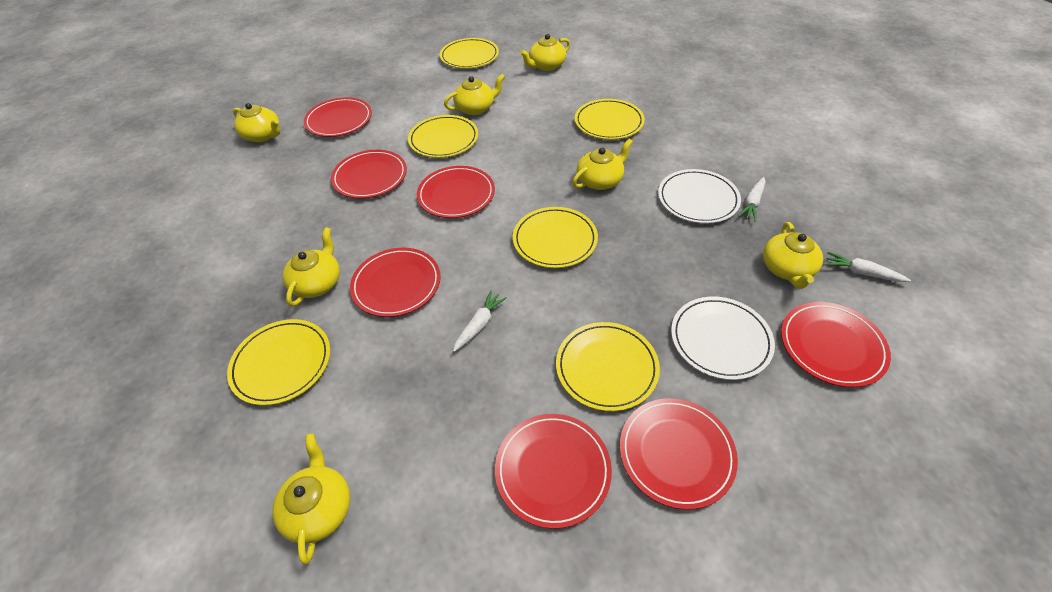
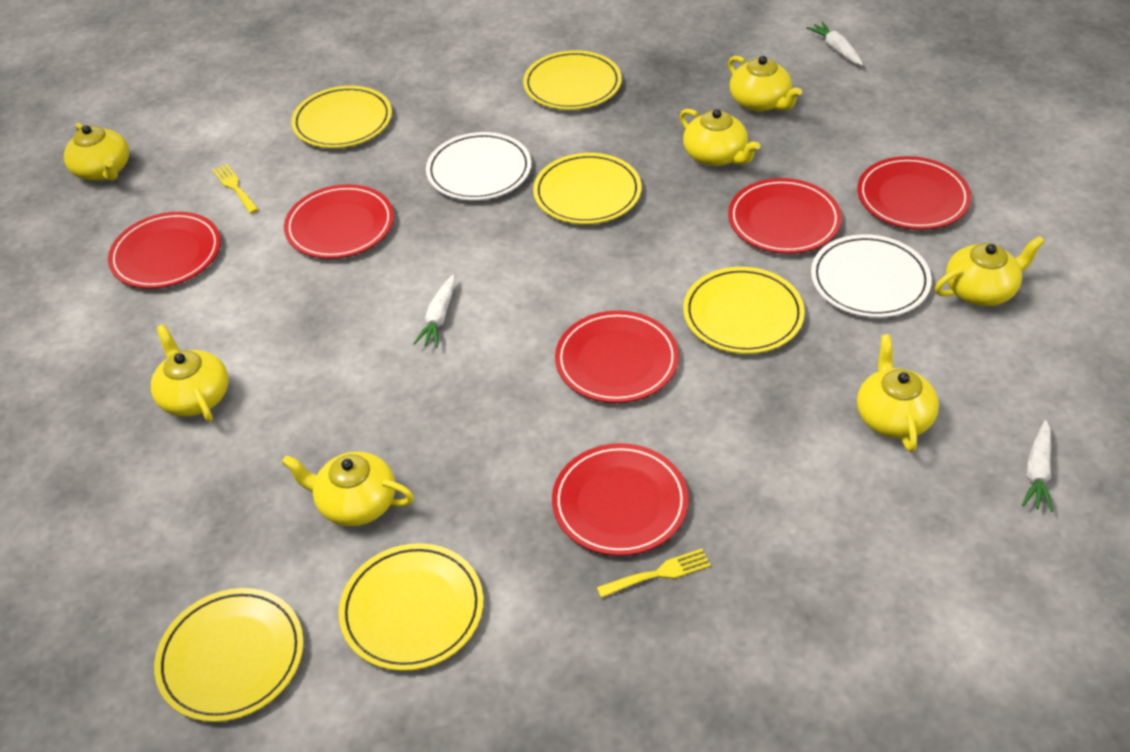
red plate: 7 -> 6
yellow fork: 0 -> 2

